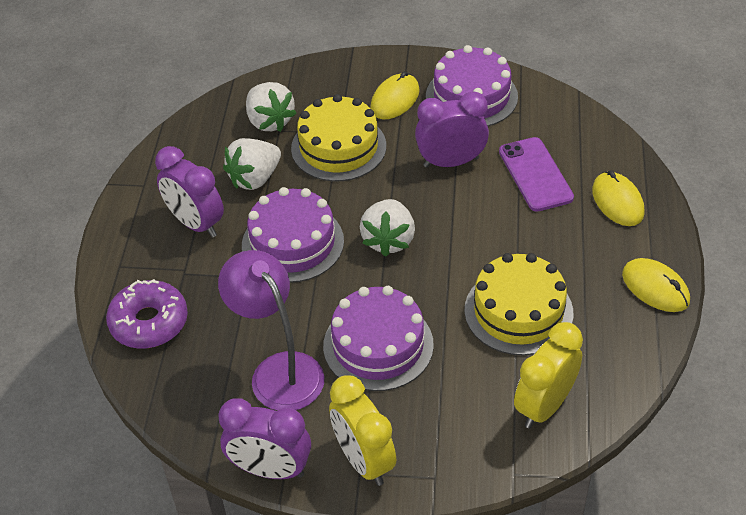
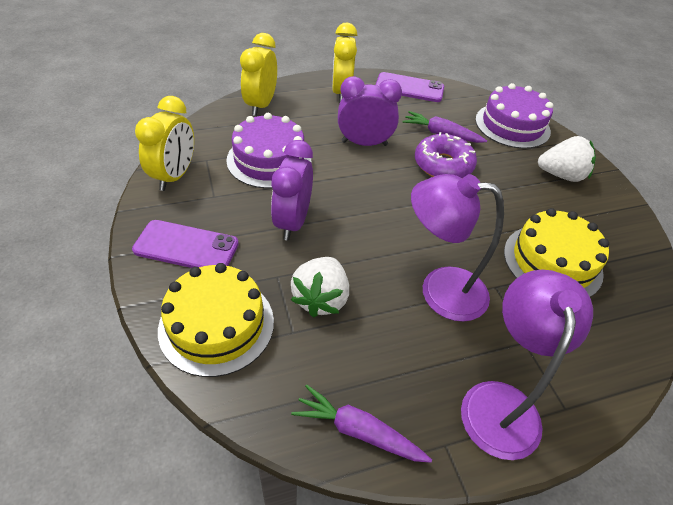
purple cake: 3 -> 2
purple carrot: 0 -> 2
purple clock: 3 -> 2
purple lamp: 1 -> 2
purple phone: 1 -> 2
white strawberry: 3 -> 2
yellow clock: 2 -> 3
yellow mouse: 3 -> 0

